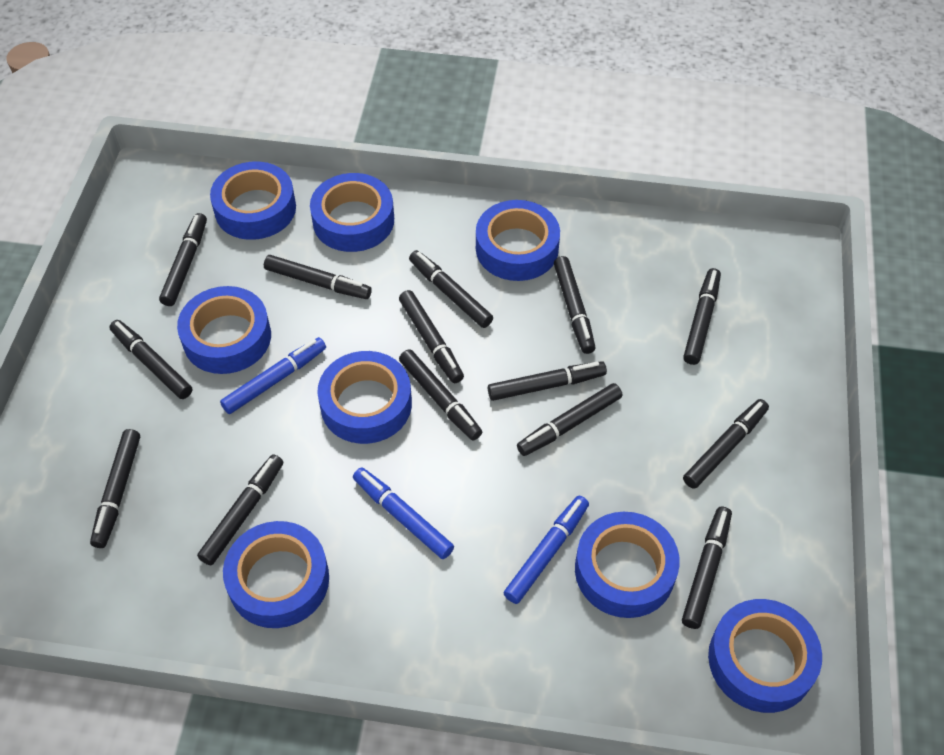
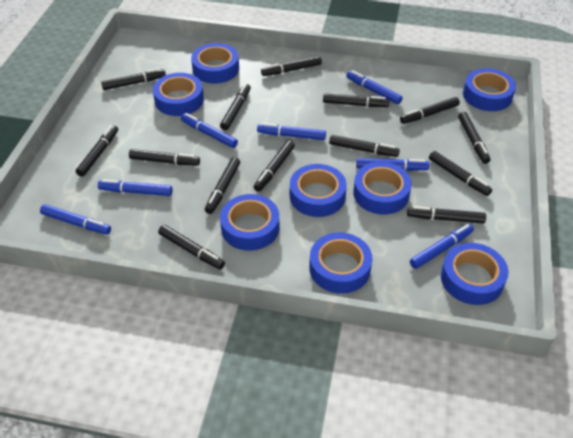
blue marker: 3 -> 7

